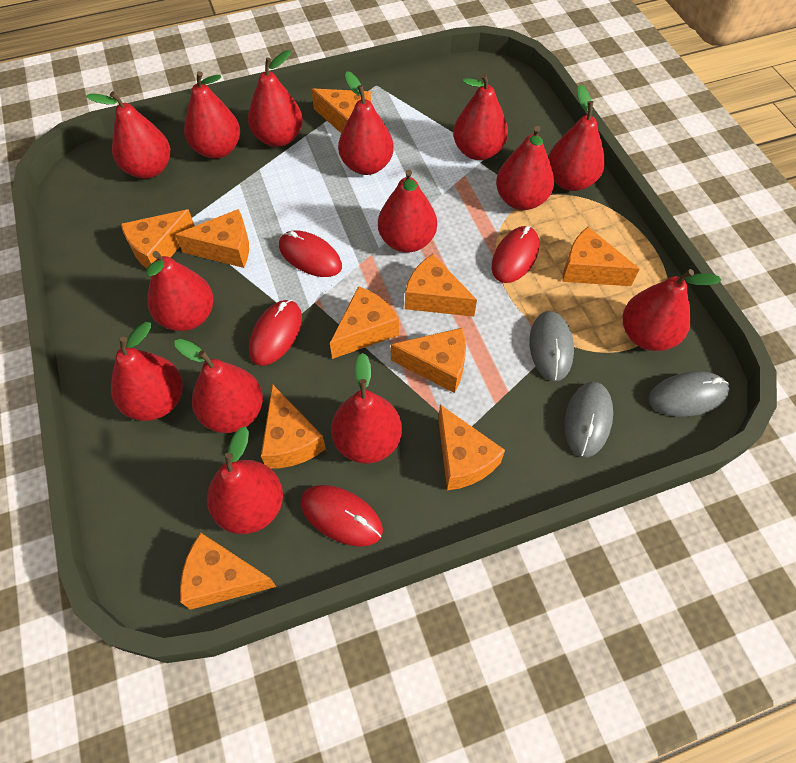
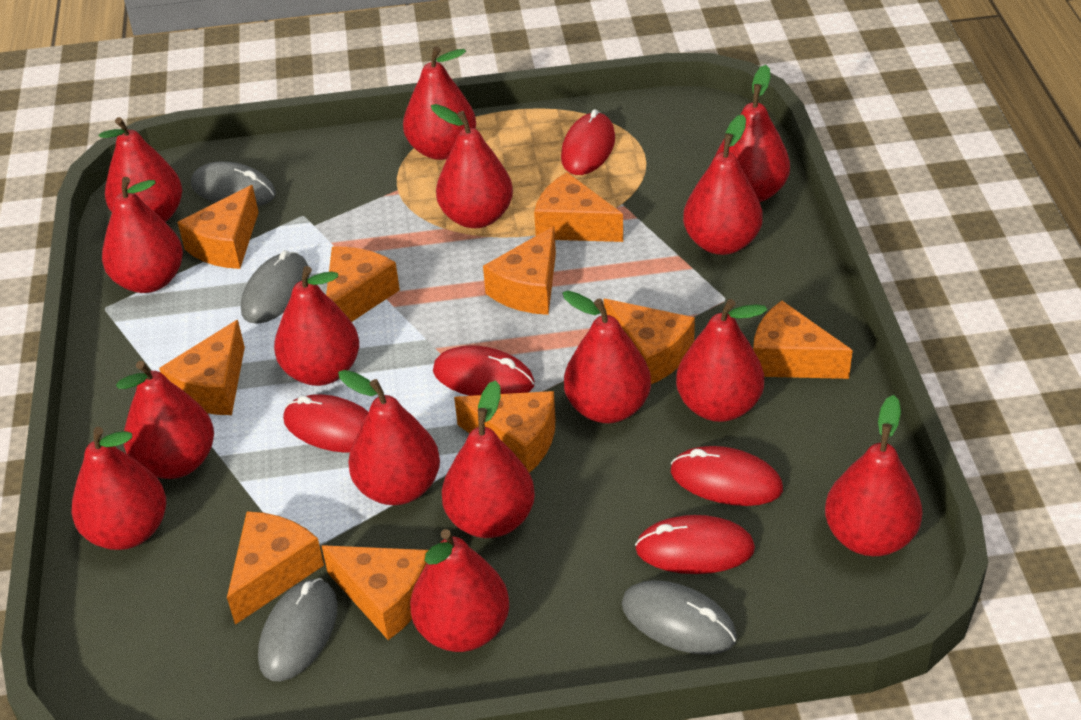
grey mouse: 3 -> 4
red mouse: 4 -> 5
red pear: 14 -> 15

